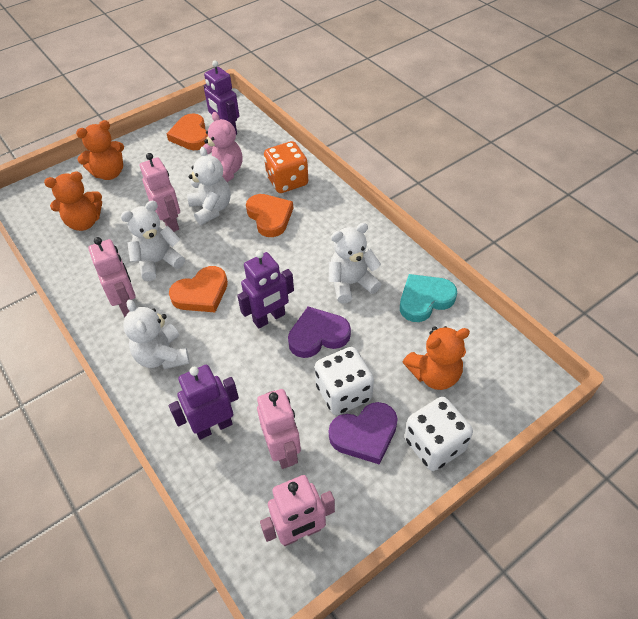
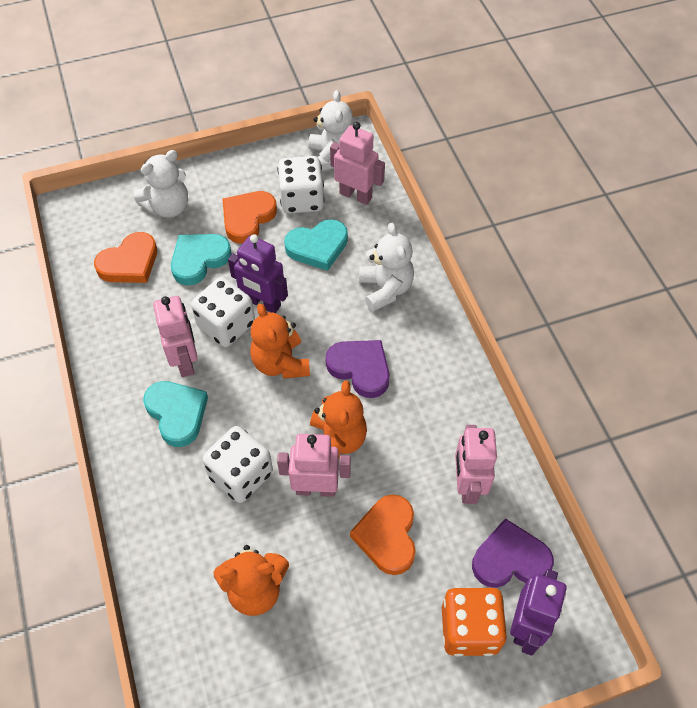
pink teddy bear: 1 -> 0
purple robot: 3 -> 2
turquoise heart: 1 -> 3
white dice: 2 -> 3
white teddy bear: 4 -> 3

